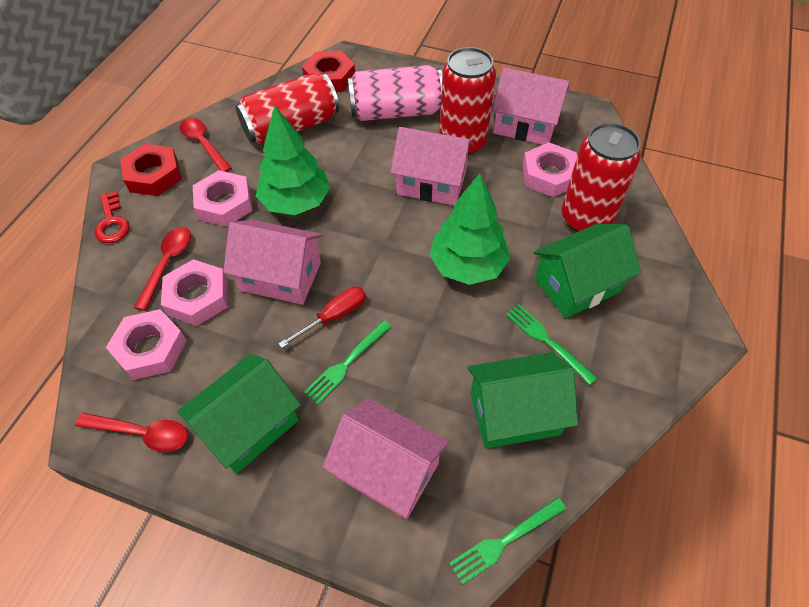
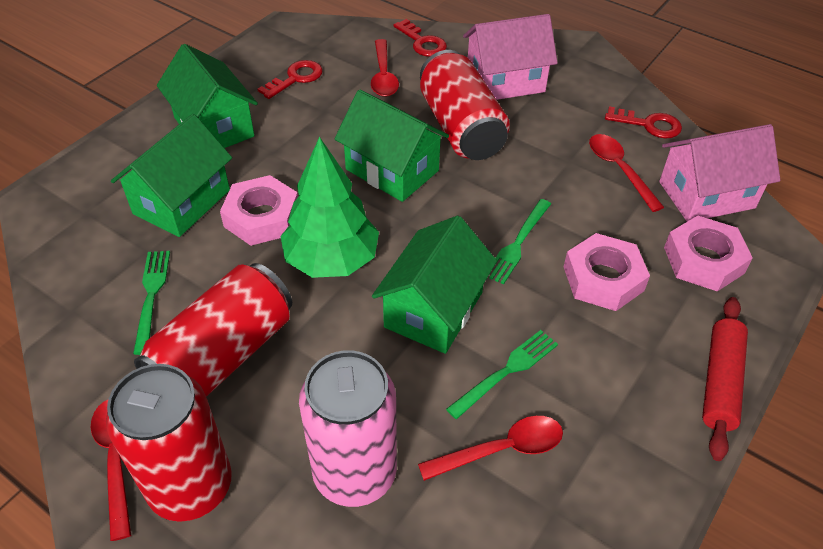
green house: 3 -> 4
green tree: 2 -> 1
pink house: 4 -> 2
pink nut: 4 -> 3
red key: 1 -> 3
red nut: 2 -> 0
red rolling pin: 0 -> 1
red screwdriver: 1 -> 0
red spoon: 3 -> 4

